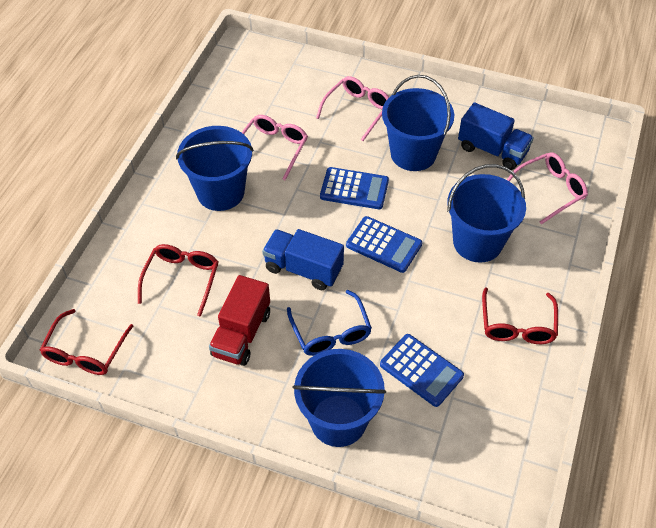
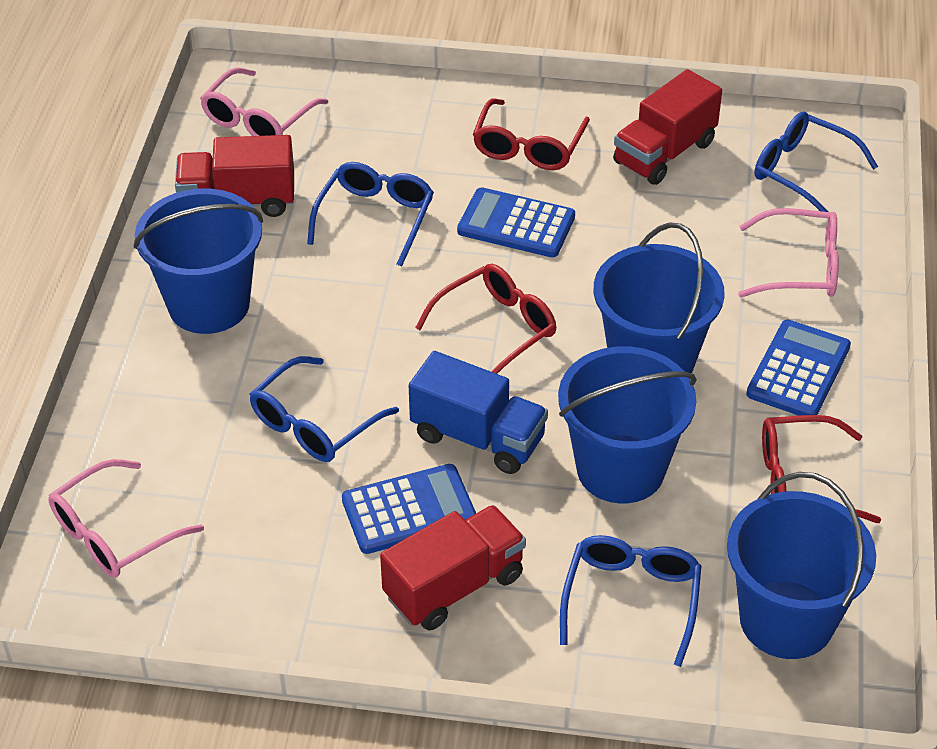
blue glasses: 1 -> 4
blue truck: 2 -> 1
red truck: 1 -> 3

